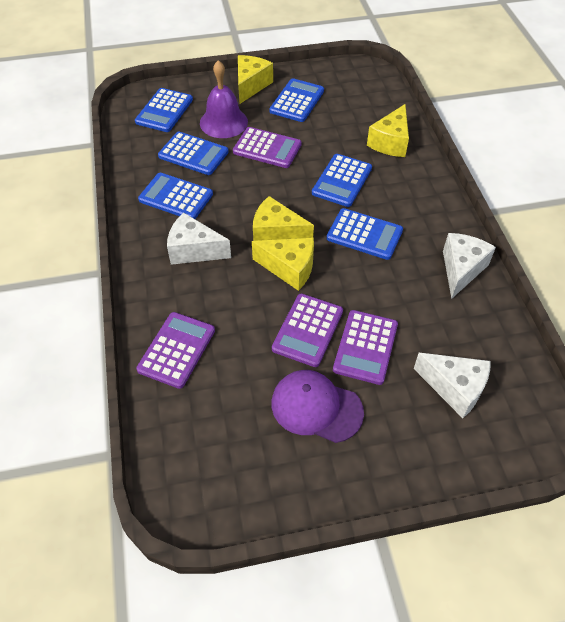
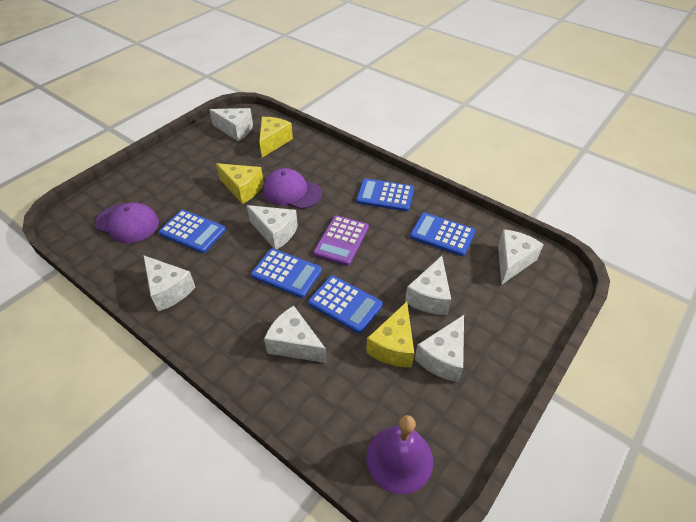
blue calculator: 6 -> 5
purple calculator: 4 -> 1
purple cap: 1 -> 2
white cheese: 3 -> 7
yellow cheese: 4 -> 3

